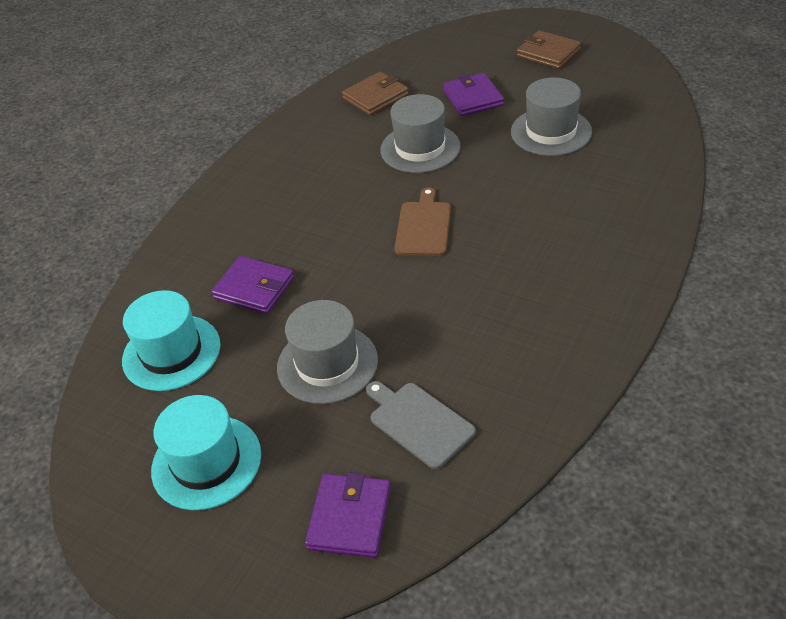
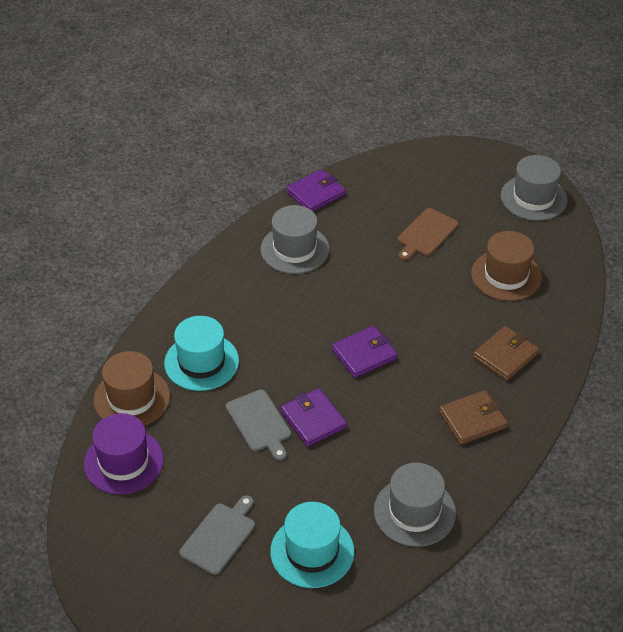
brown hat: 0 -> 2
grey cutting board: 1 -> 2
purple hat: 0 -> 1

